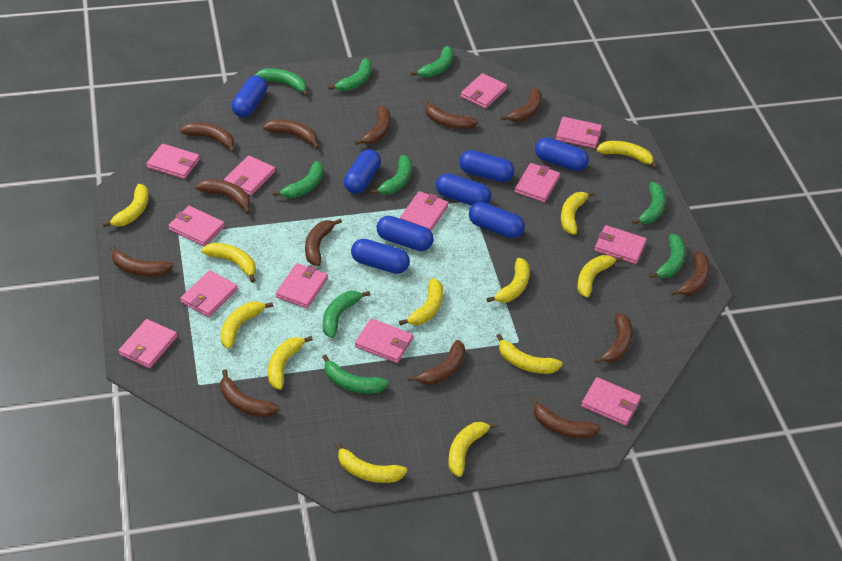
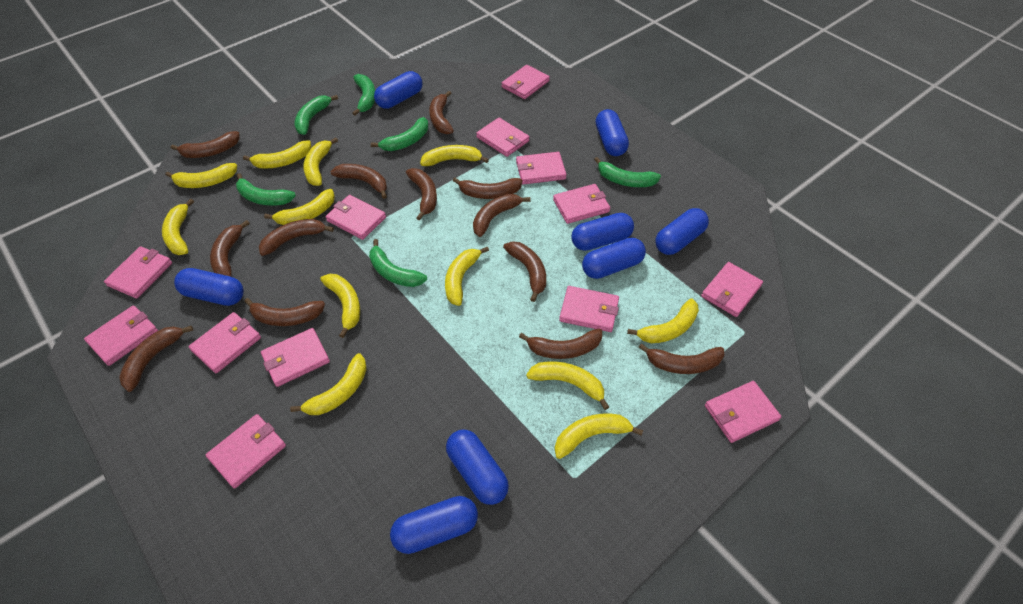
green banana: 9 -> 6

